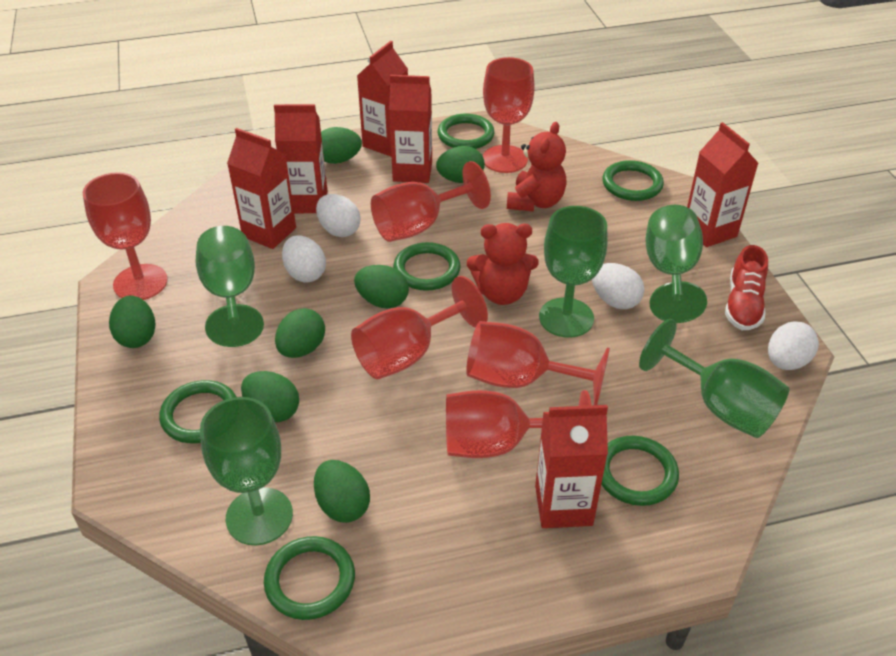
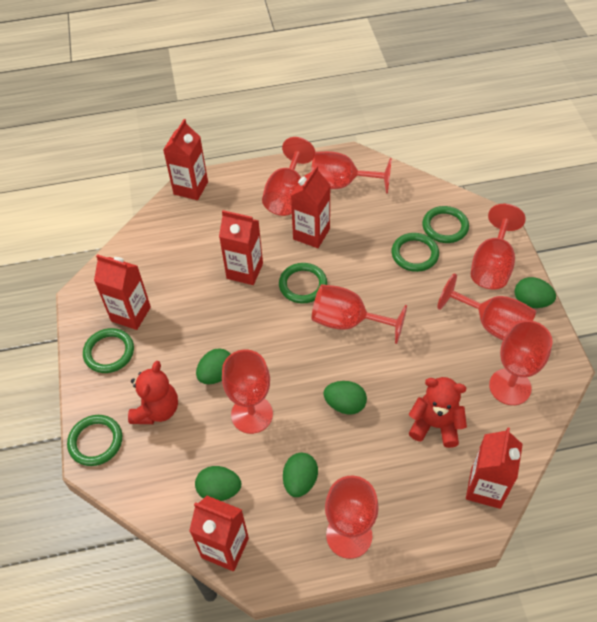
green egg: 7 -> 5
green goblet: 5 -> 0
green ring: 6 -> 5
red goblet: 6 -> 8
red shoe: 1 -> 0
white egg: 4 -> 0

